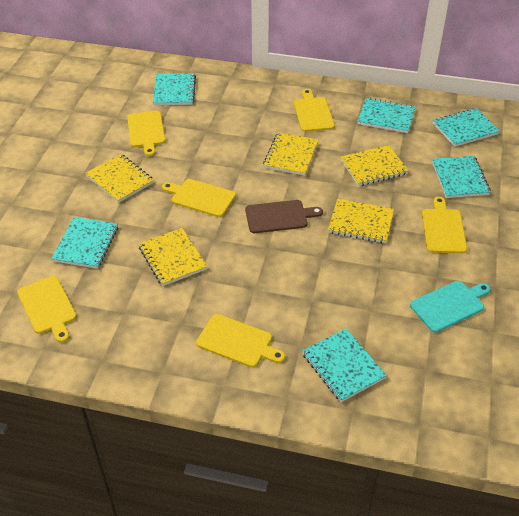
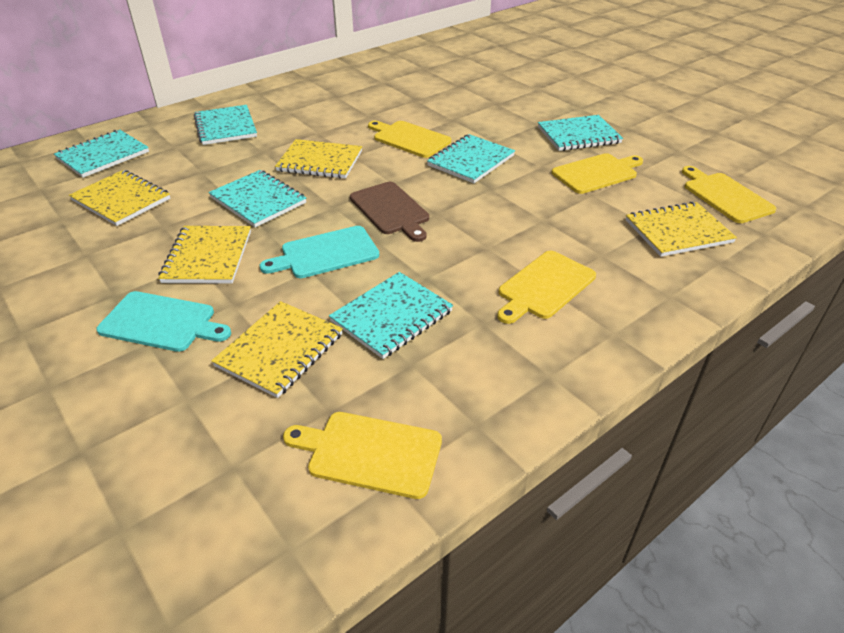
turquoise cutting board: 1 -> 2
yellow cutting board: 6 -> 5

